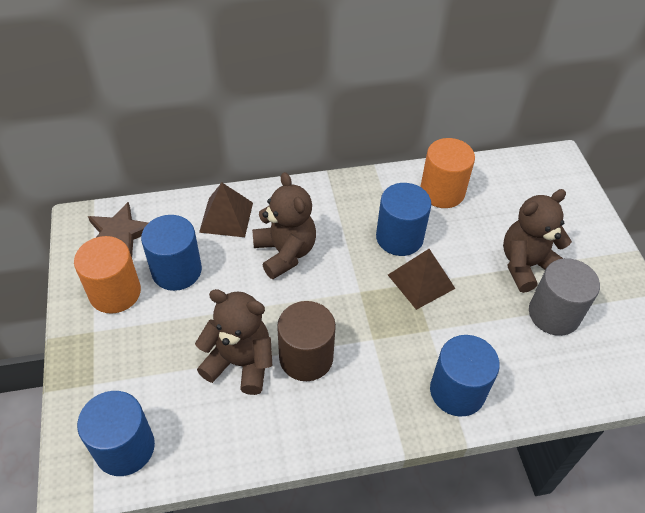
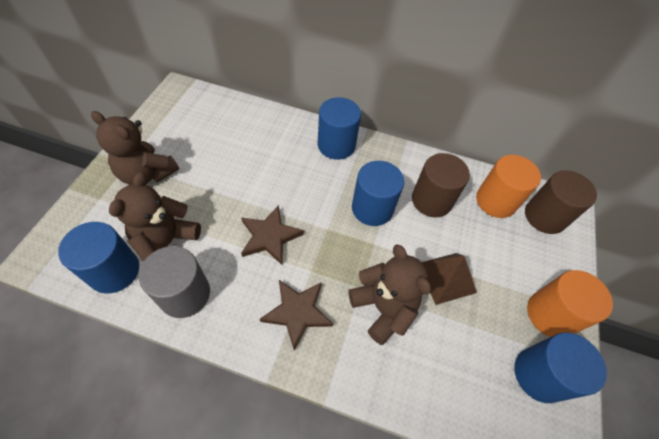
brown cylinder: 1 -> 2
brown pyramid: 2 -> 1
brown star: 1 -> 2

